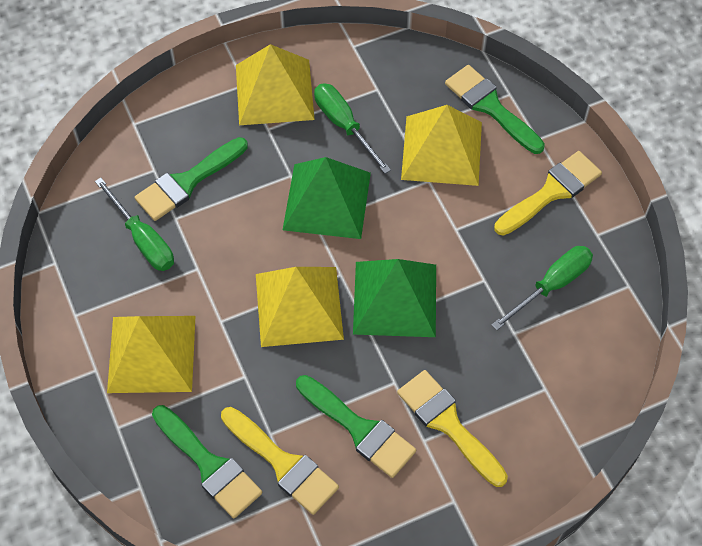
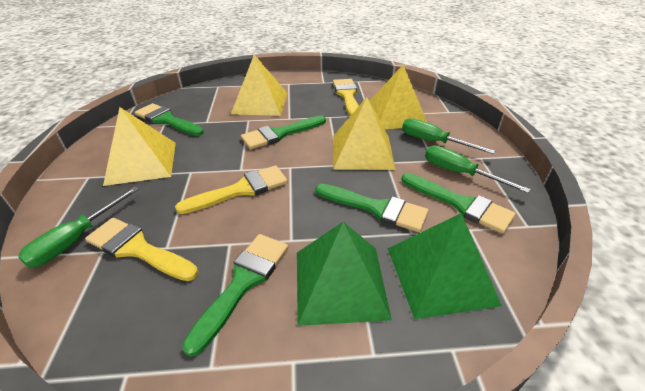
green brush: 4 -> 5

